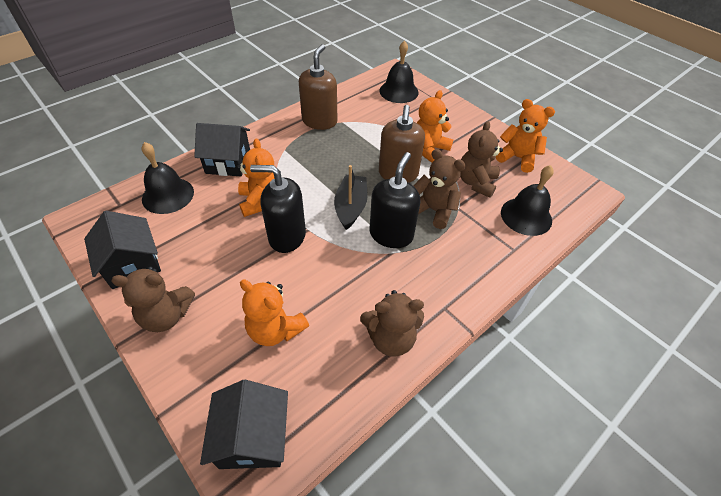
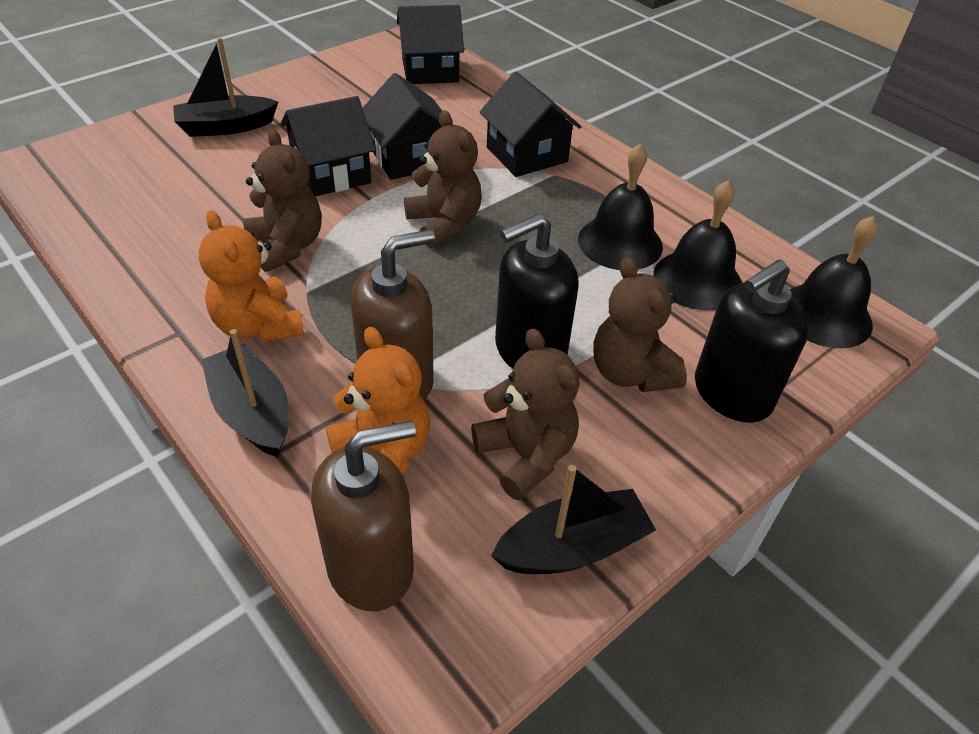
black boat: 1 -> 3
black house: 3 -> 4
orange teddy bear: 4 -> 2

